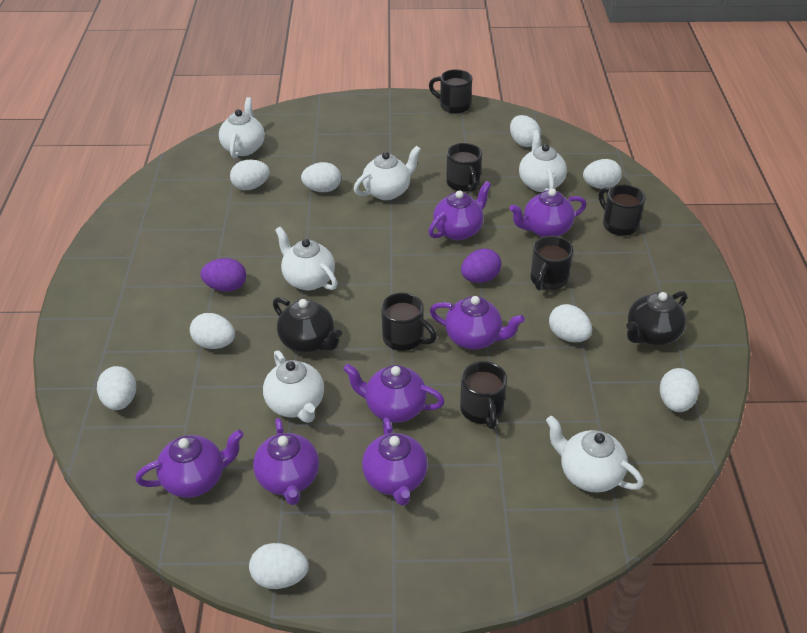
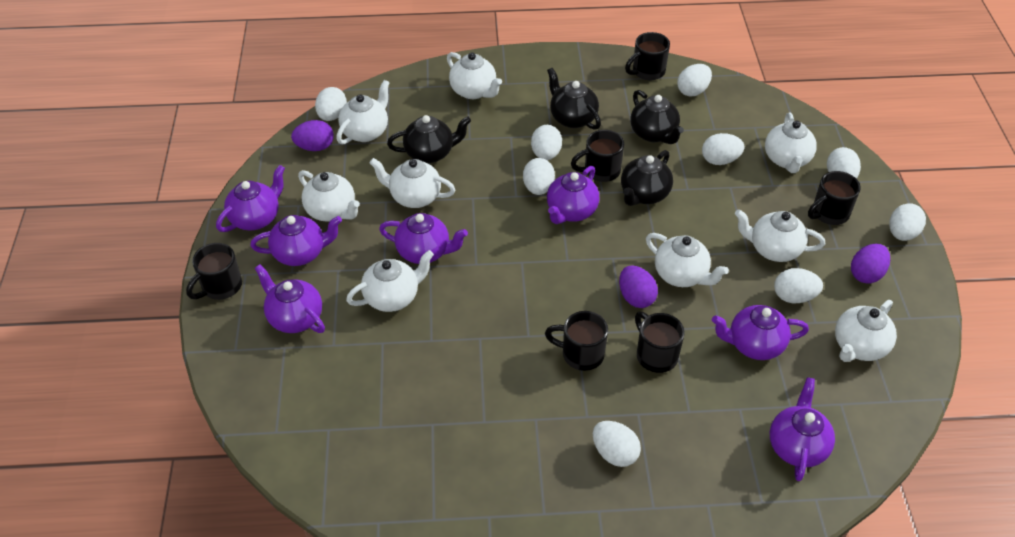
black teapot: 2 -> 4
purple egg: 2 -> 3
white teapot: 6 -> 9

